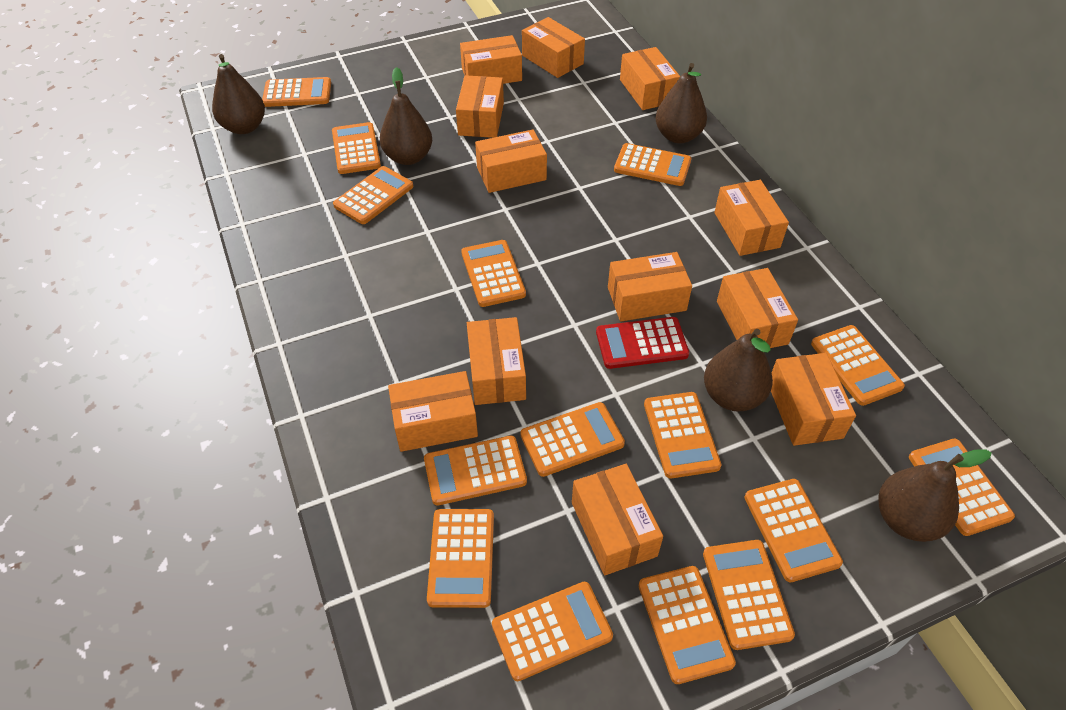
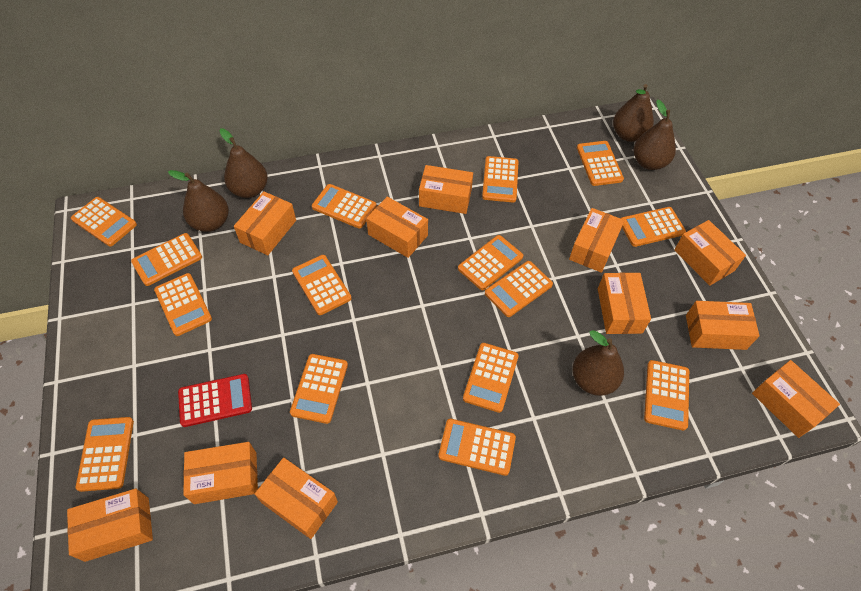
orange box: 12 -> 11

